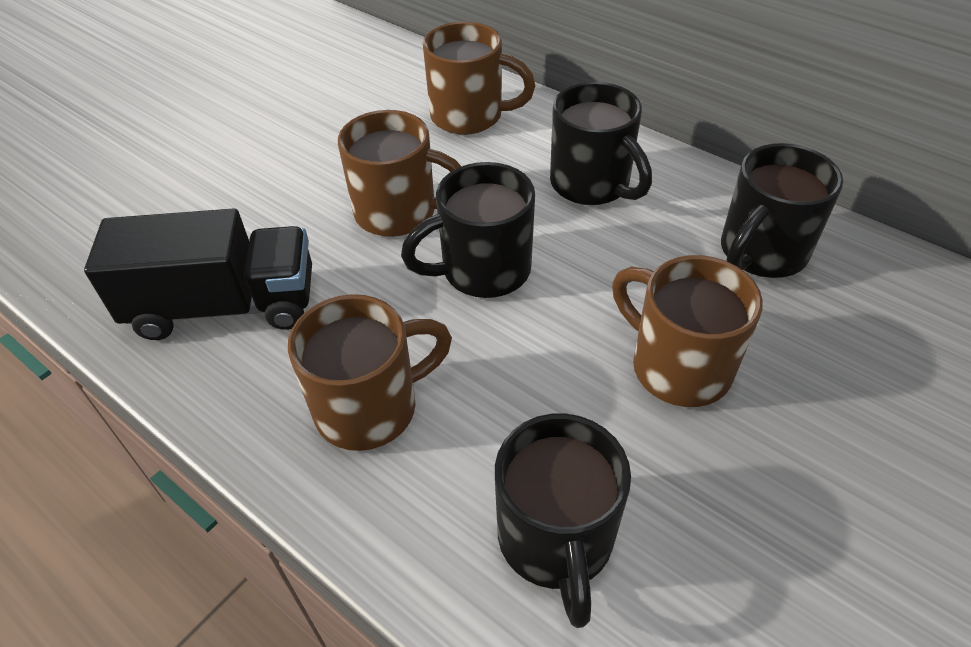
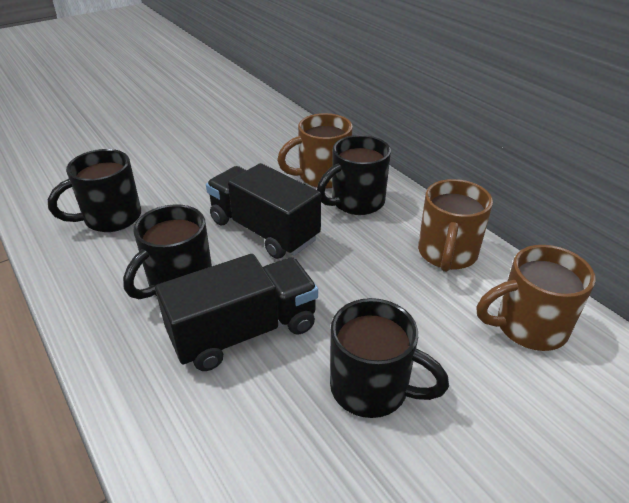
black truck: 1 -> 2
brown mug: 4 -> 3

